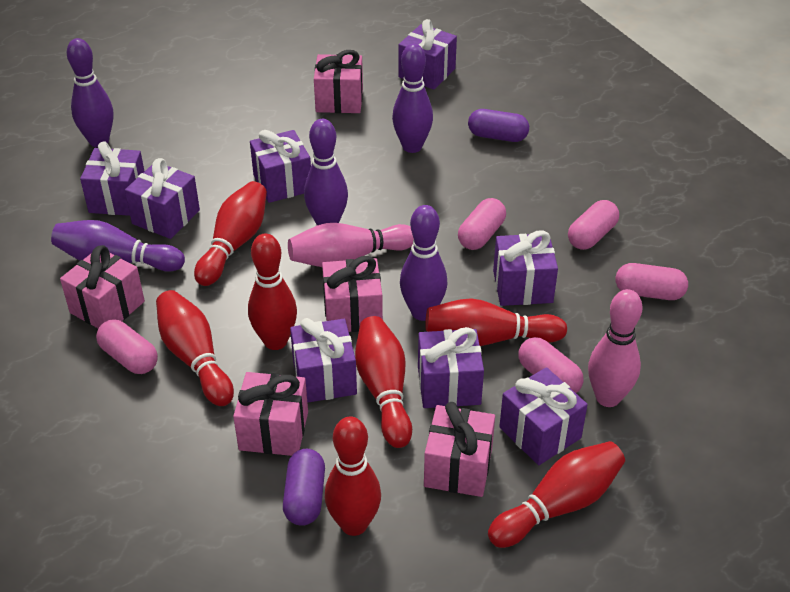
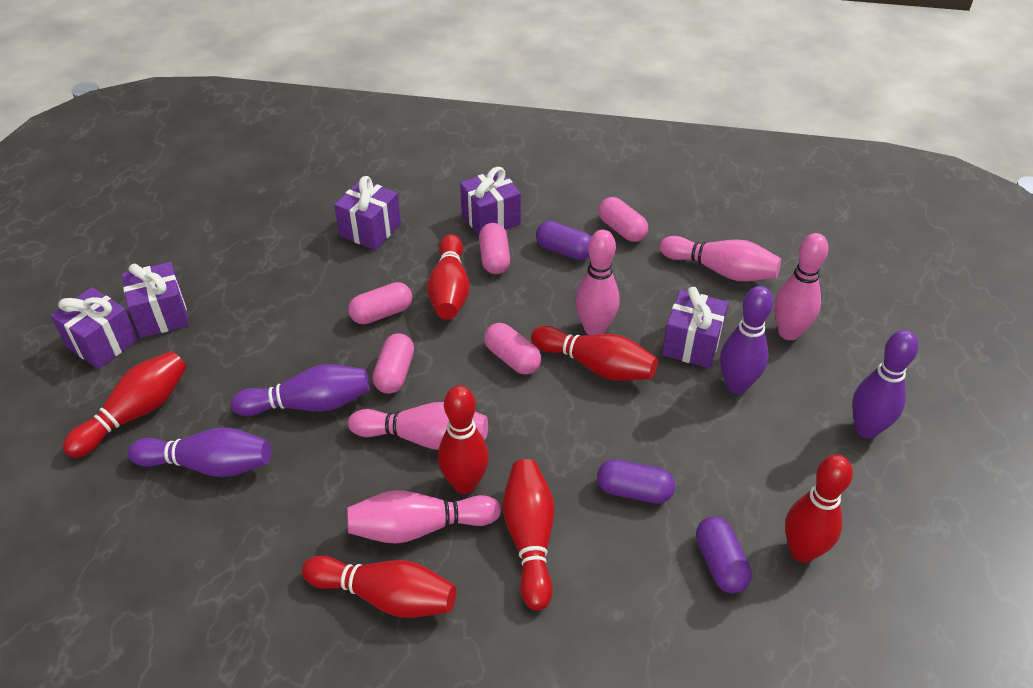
pink bowling pin: 2 -> 5
pink gift: 5 -> 0
purple bowling pin: 5 -> 4
purple capsule: 2 -> 3
purple gift: 8 -> 5

